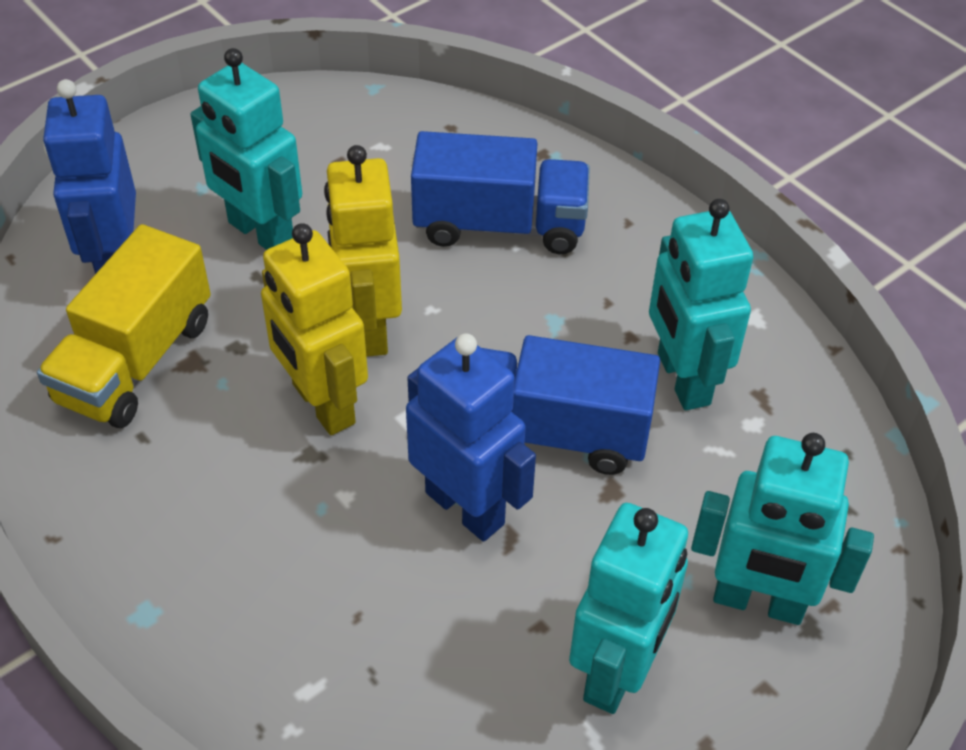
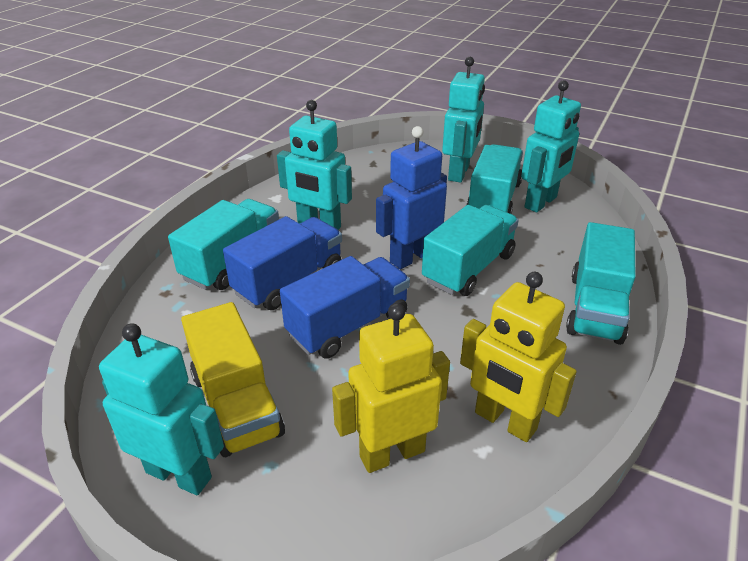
blue robot: 2 -> 1
turquoise truck: 0 -> 4

